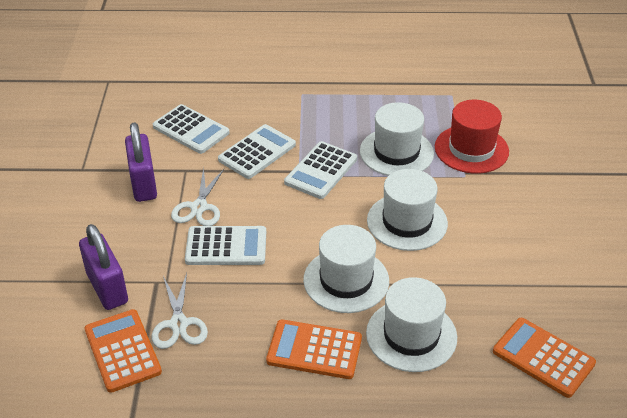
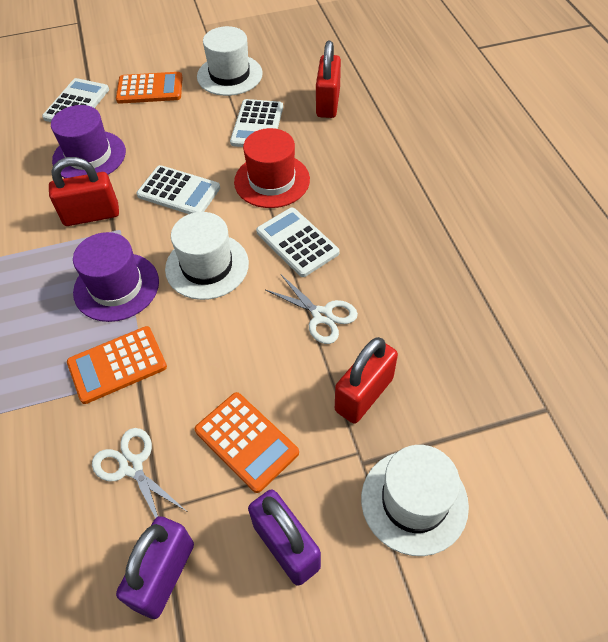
purple hat: 0 -> 2
red padlock: 0 -> 3
white hat: 4 -> 3

